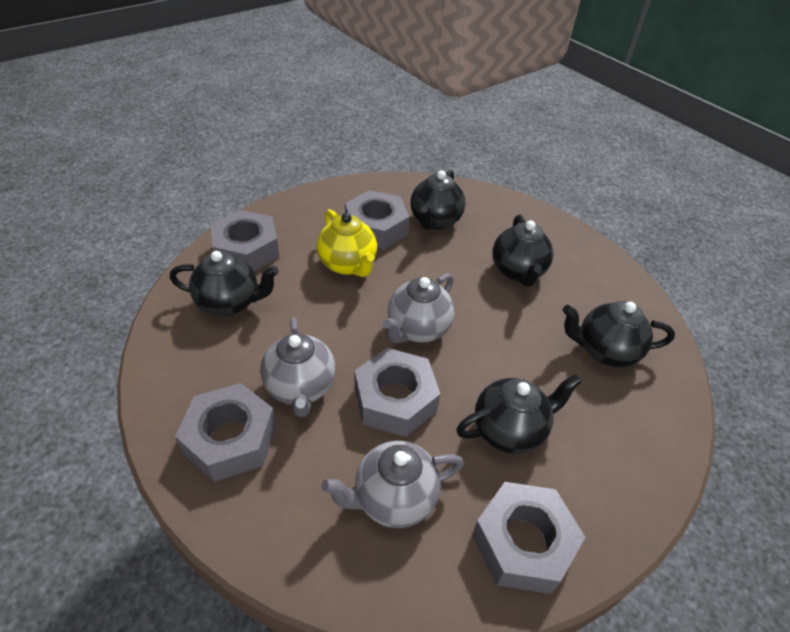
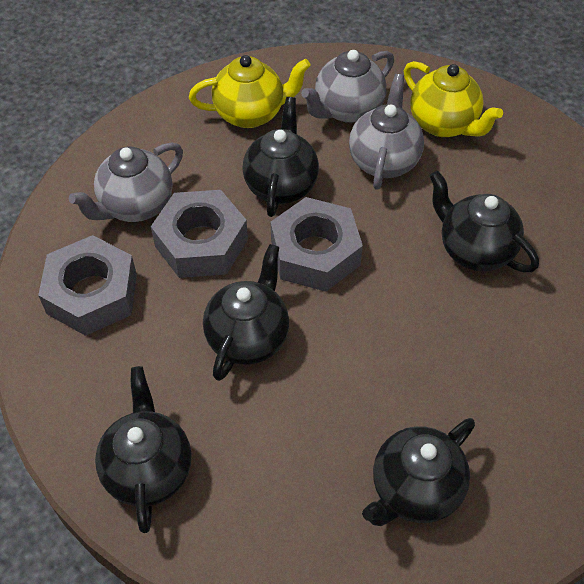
grey nut: 5 -> 3
yellow teapot: 1 -> 2

